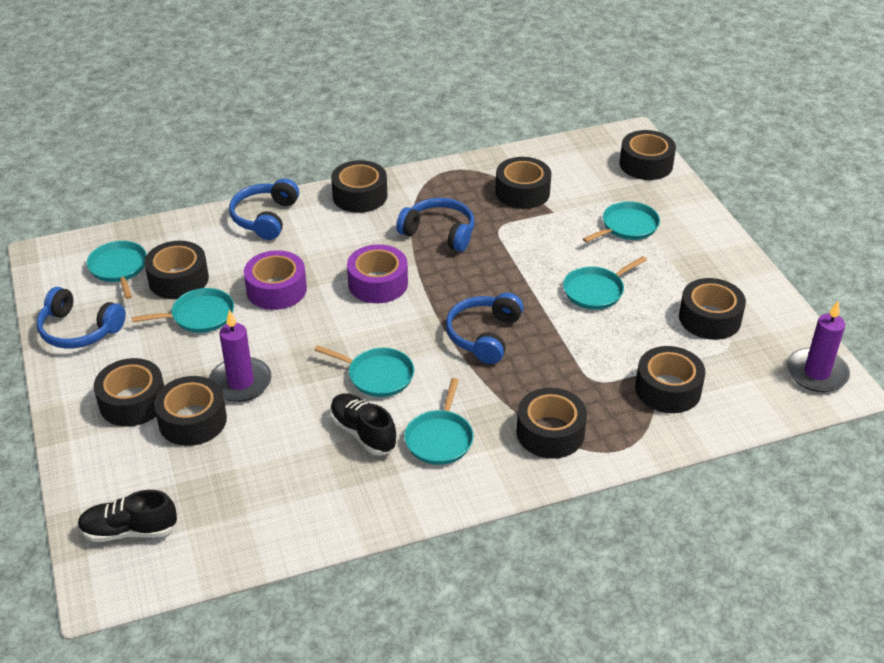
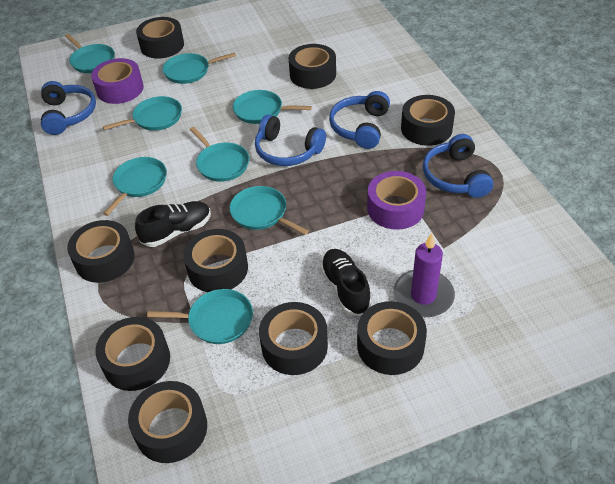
purple candle: 2 -> 1
turquoise pan: 6 -> 8

